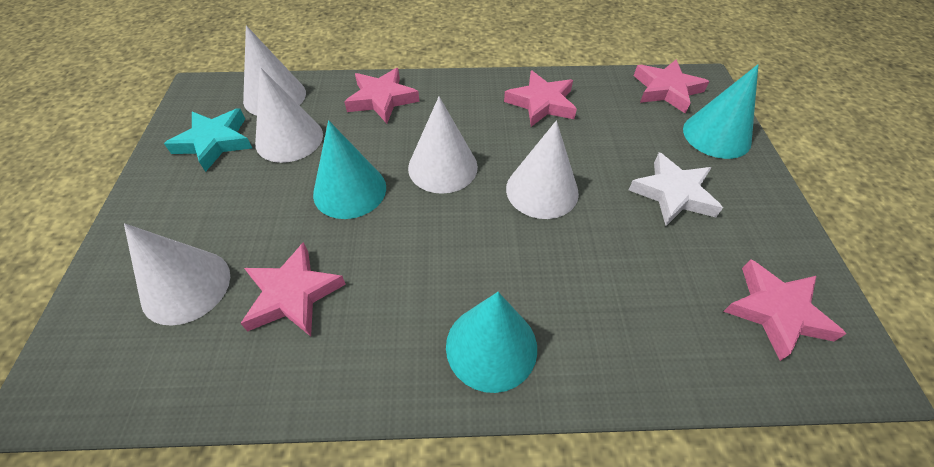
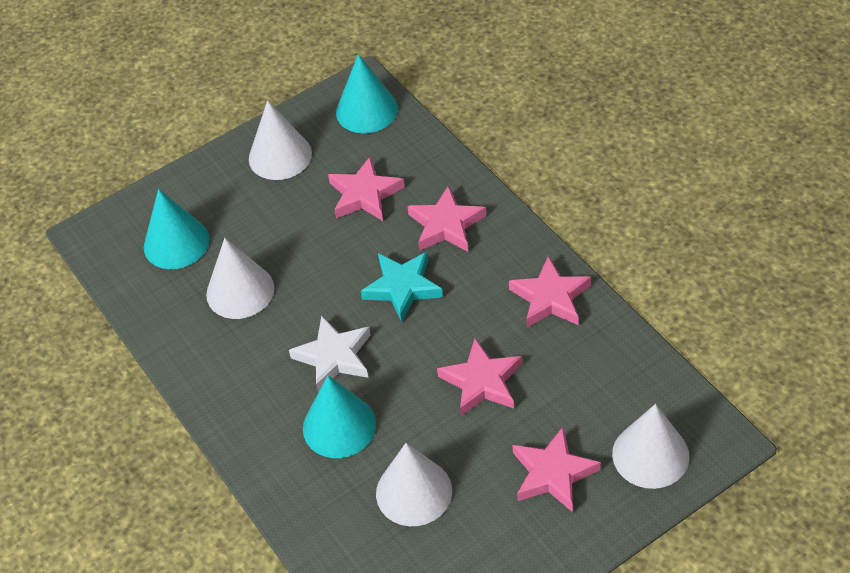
white cone: 5 -> 4

